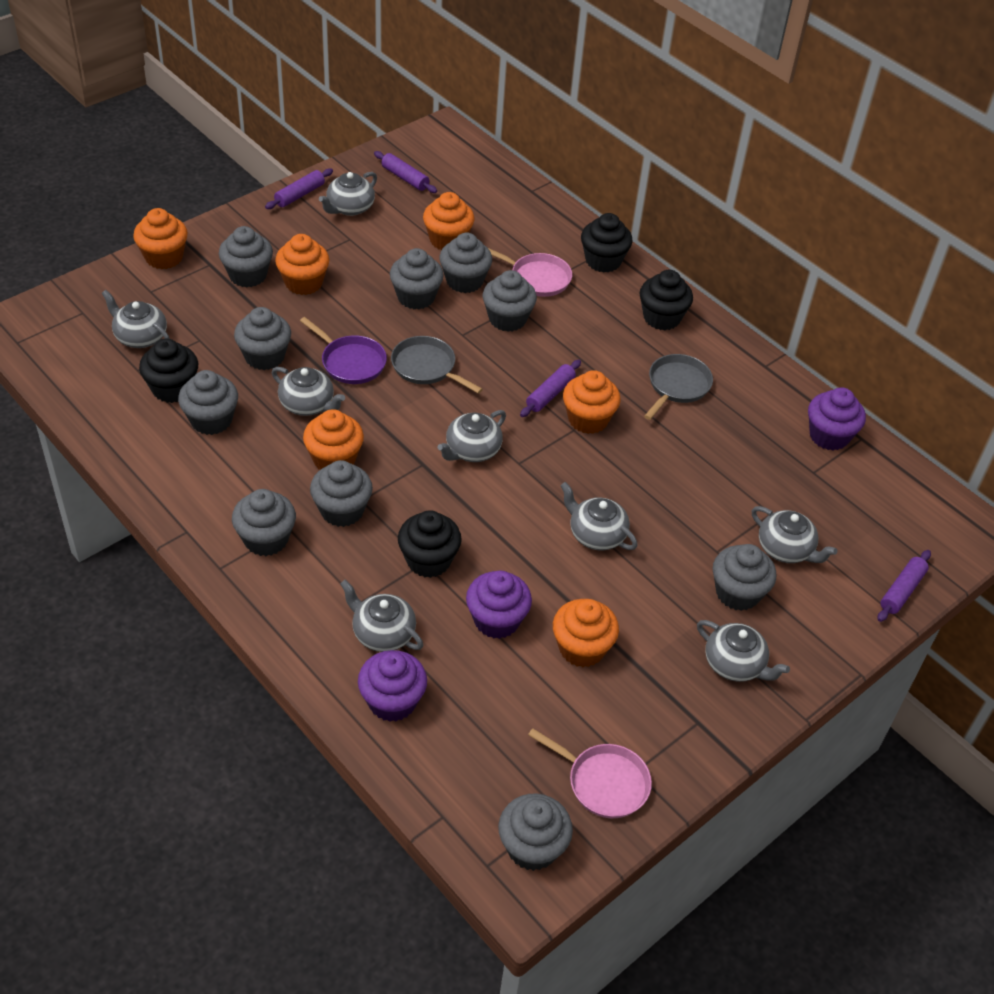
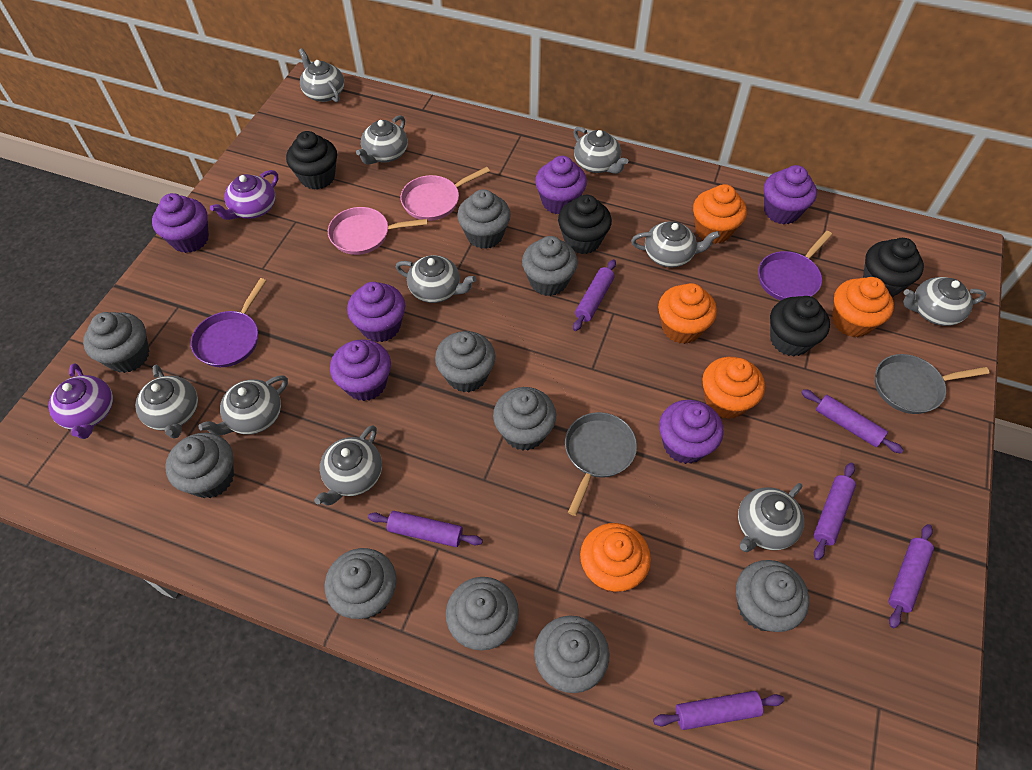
grey teapot: 8 -> 10
orange cupcake: 6 -> 5
purple cupcake: 3 -> 6
purple pan: 1 -> 2
purple rolling pin: 4 -> 6
purple teapot: 0 -> 2

